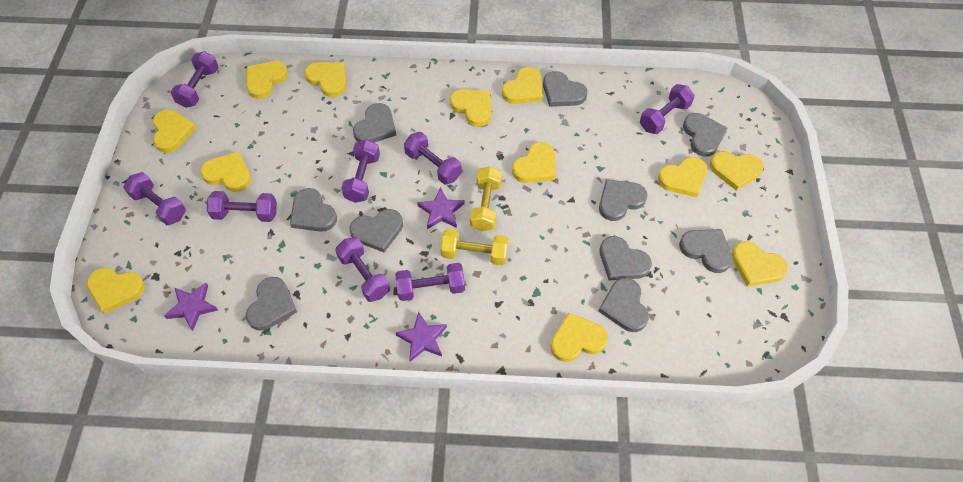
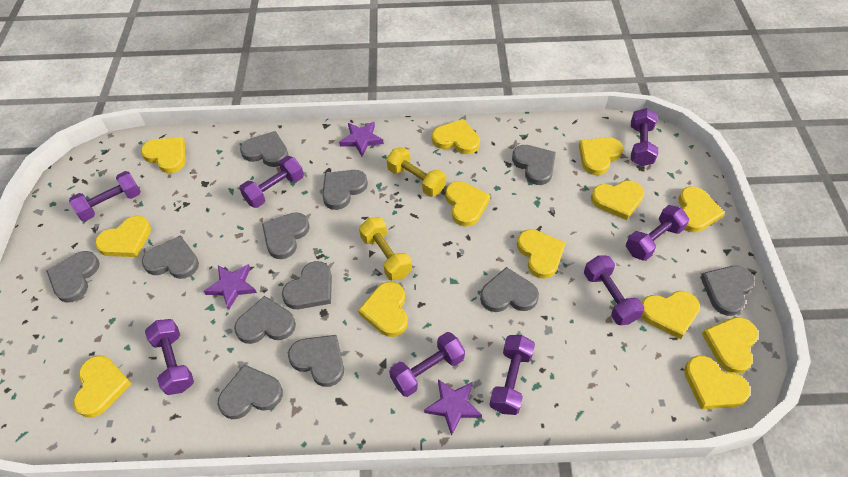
grey heart: 10 -> 12
yellow heart: 12 -> 13

